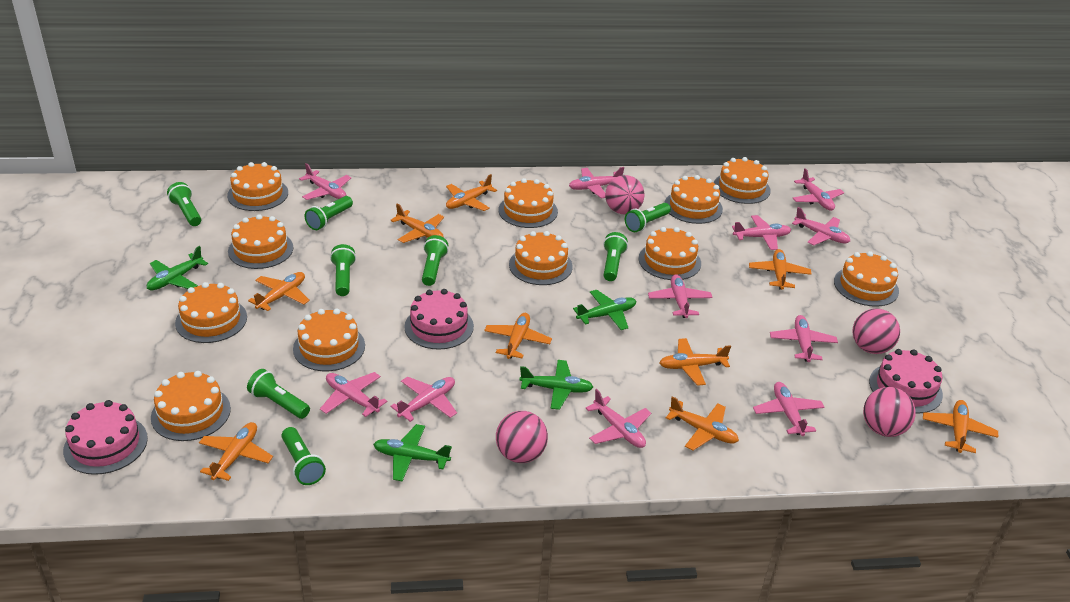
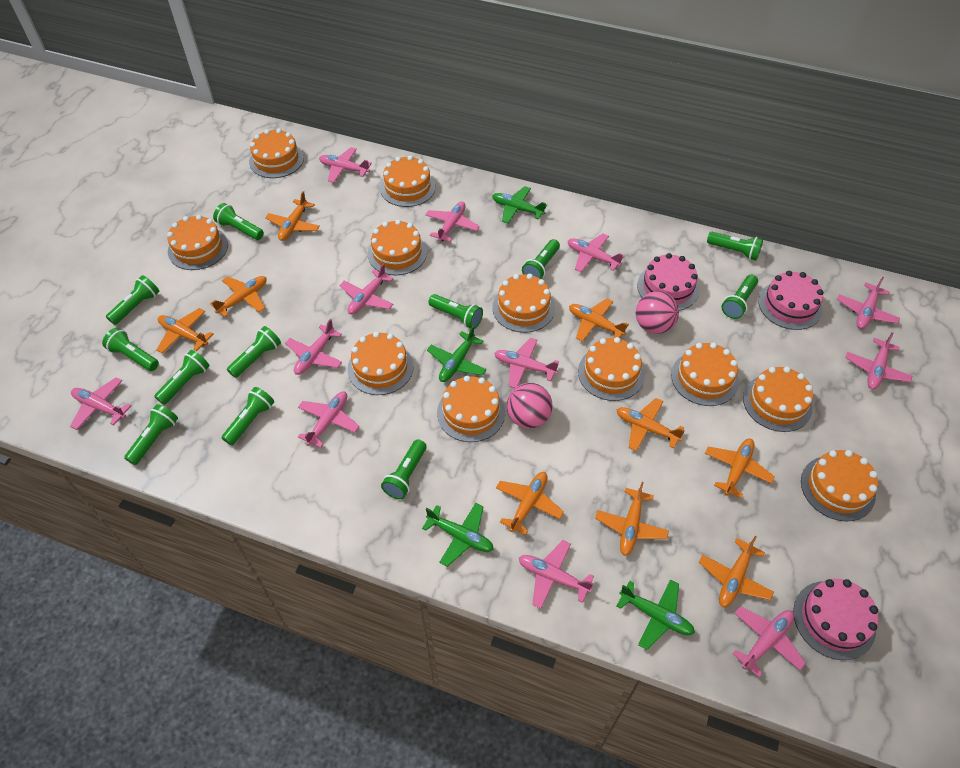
green flashlight: 8 -> 12
pink ball: 4 -> 2
pink plane: 11 -> 12

